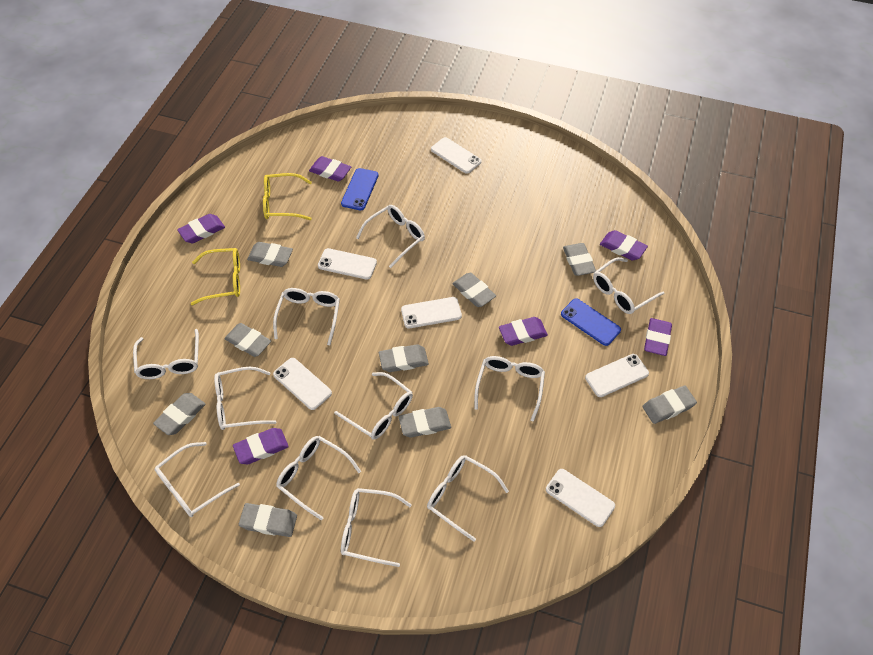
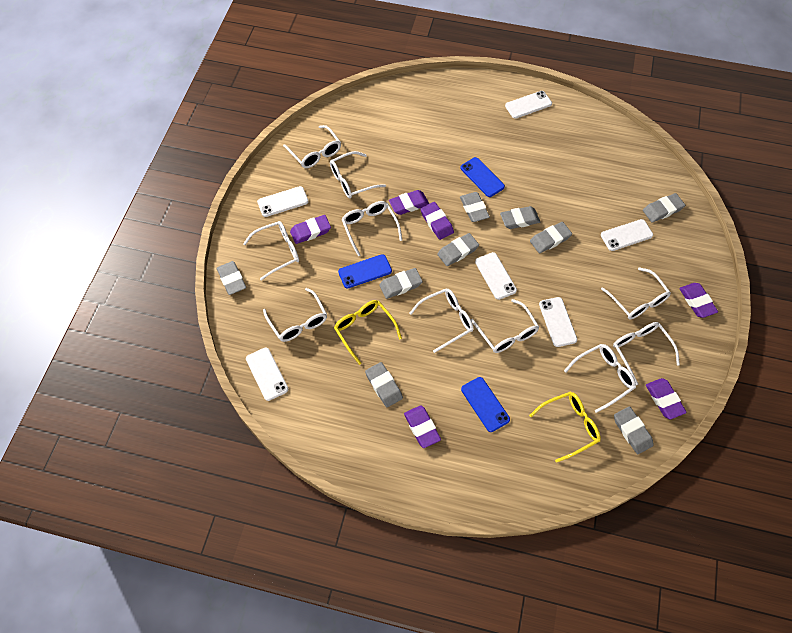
blue phone: 2 -> 3
white glasses: 11 -> 10

